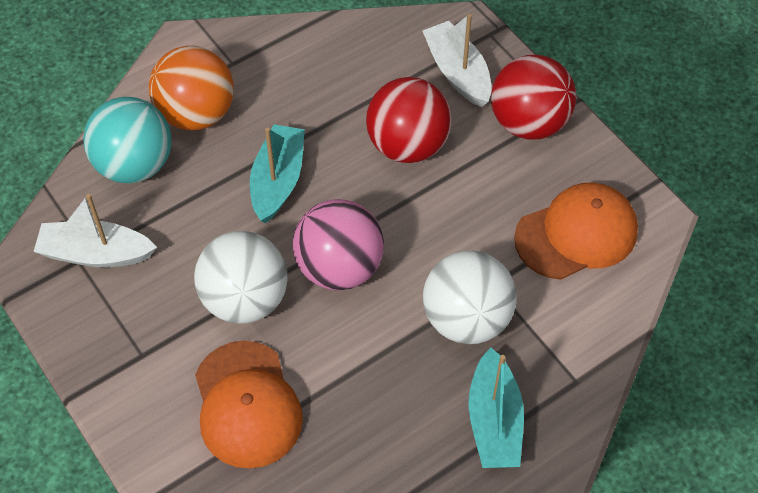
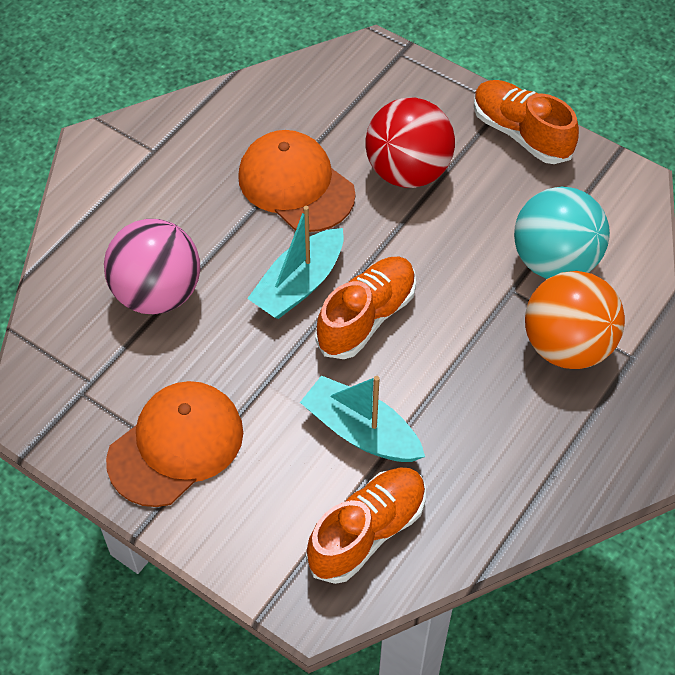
orange shoe: 0 -> 3
red ball: 2 -> 1
white ball: 2 -> 0
white boat: 2 -> 0

